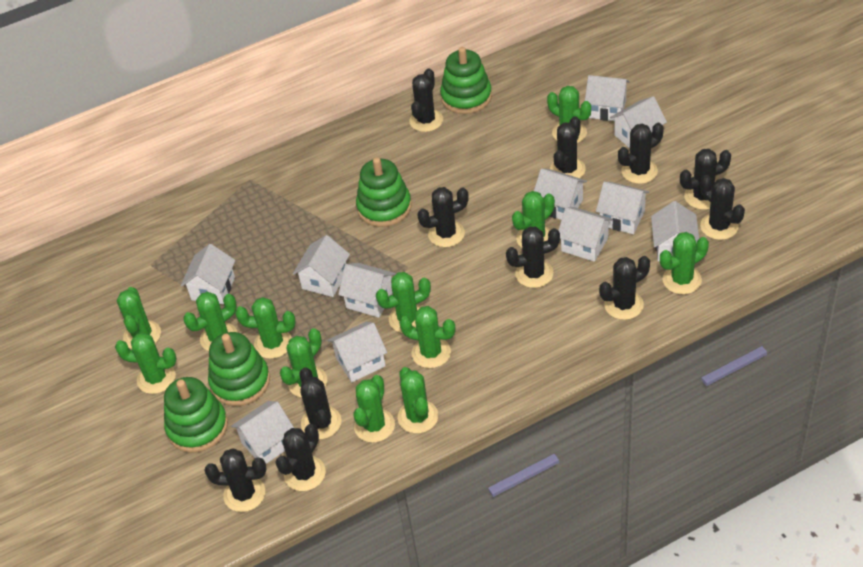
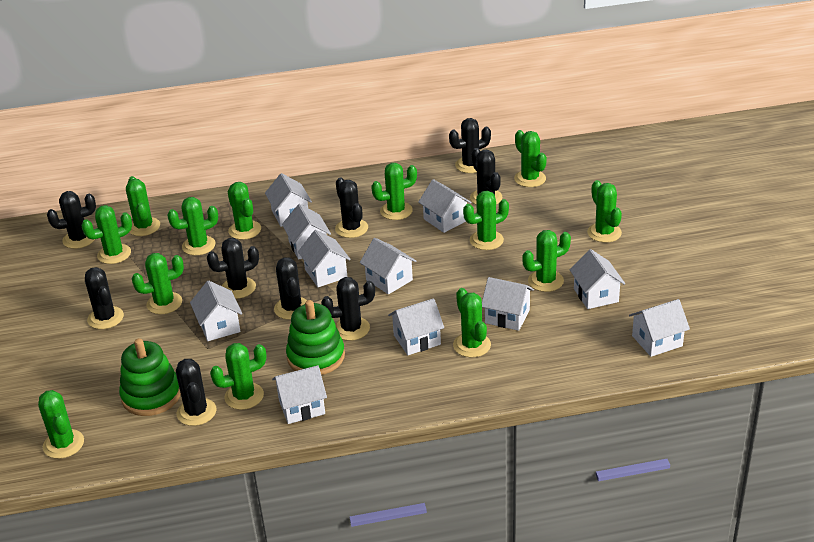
black cactus: 11 -> 9
green cactus: 12 -> 13
green stacking toy: 4 -> 2

